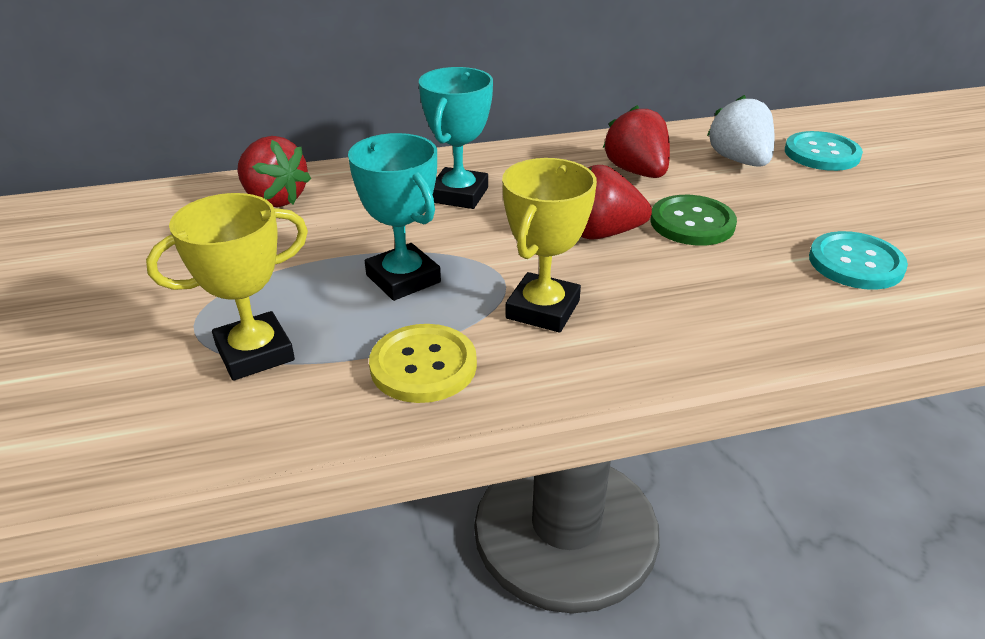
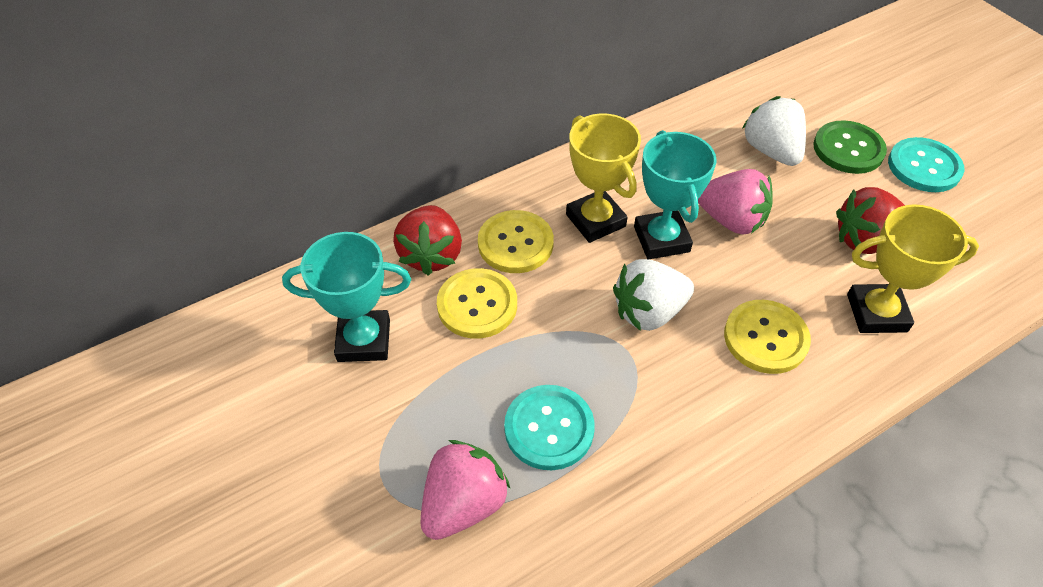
pink strawberry: 0 -> 2
red strawberry: 3 -> 2
white strawberry: 1 -> 2
yellow button: 1 -> 3

